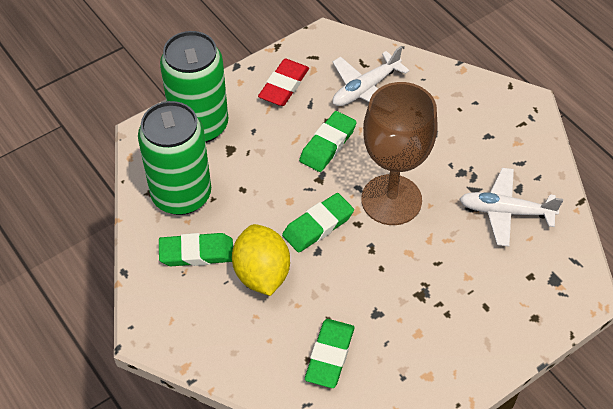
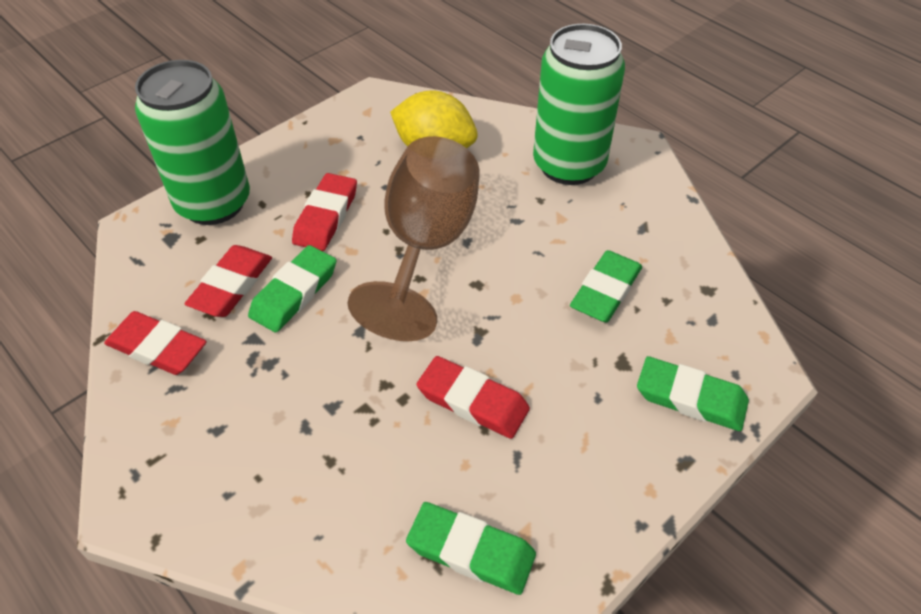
red eraser: 1 -> 4
white plane: 2 -> 0

